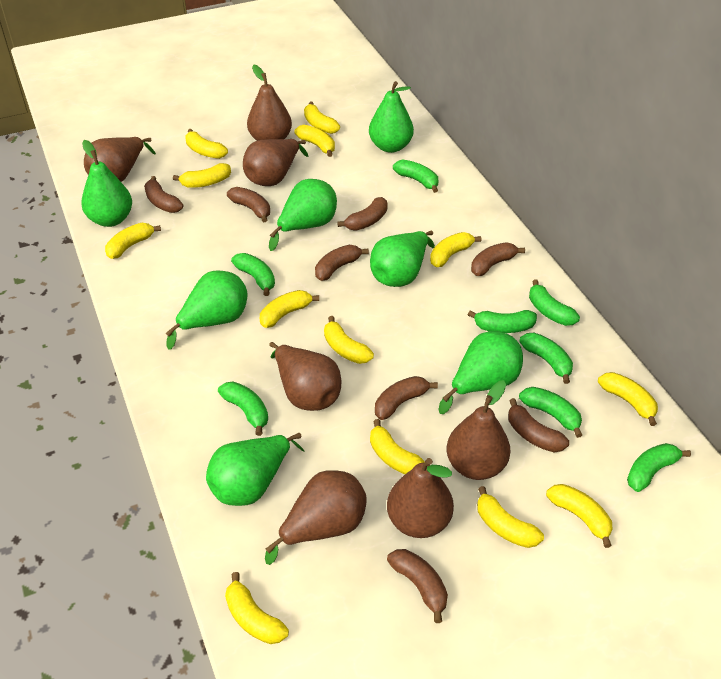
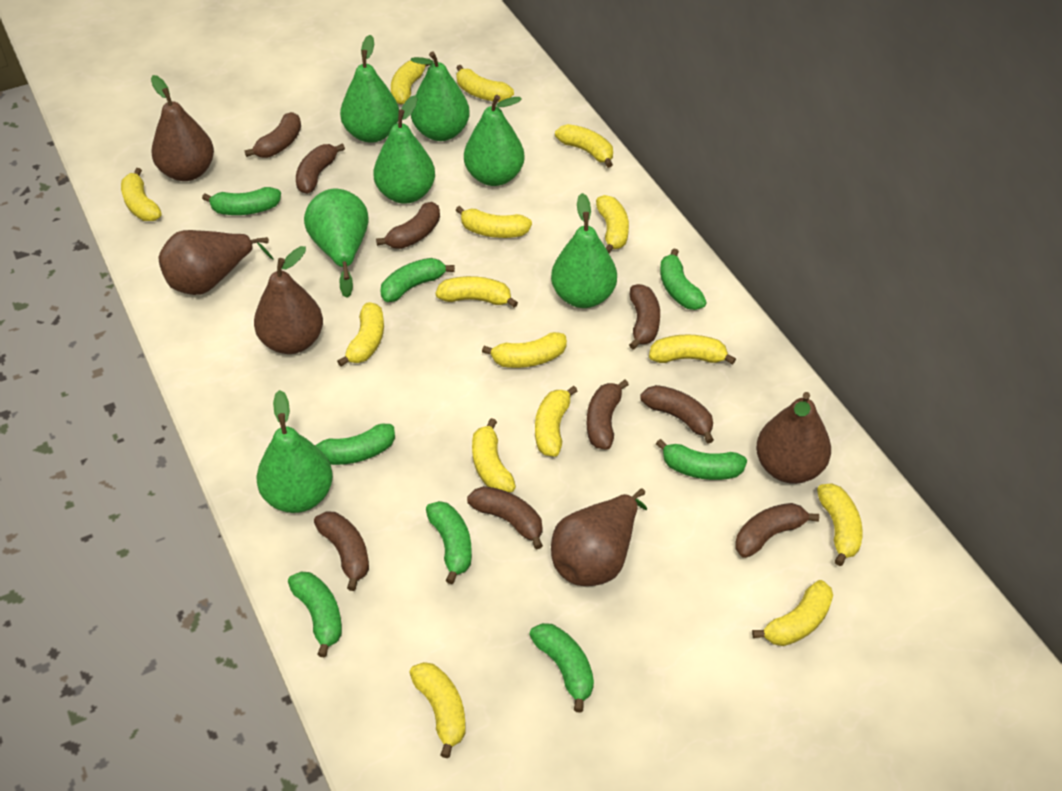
brown banana: 8 -> 9
brown pear: 7 -> 5
yellow banana: 13 -> 15

